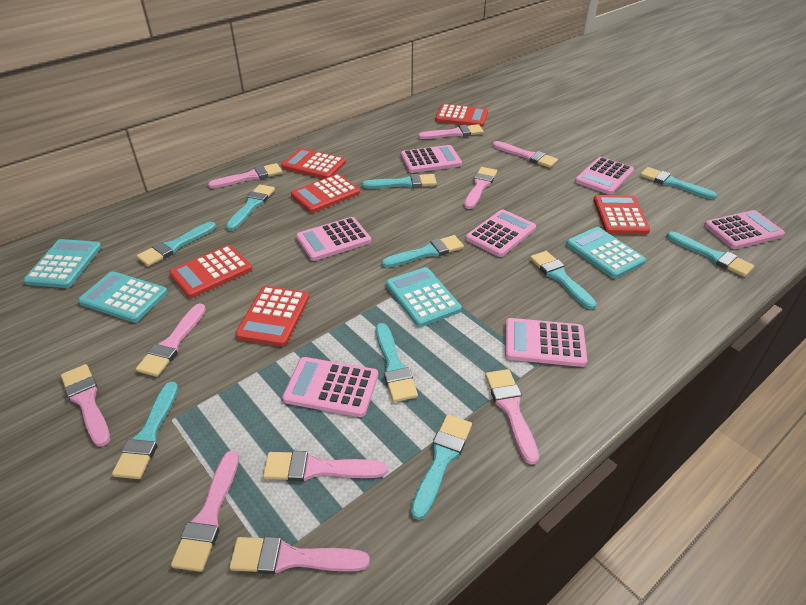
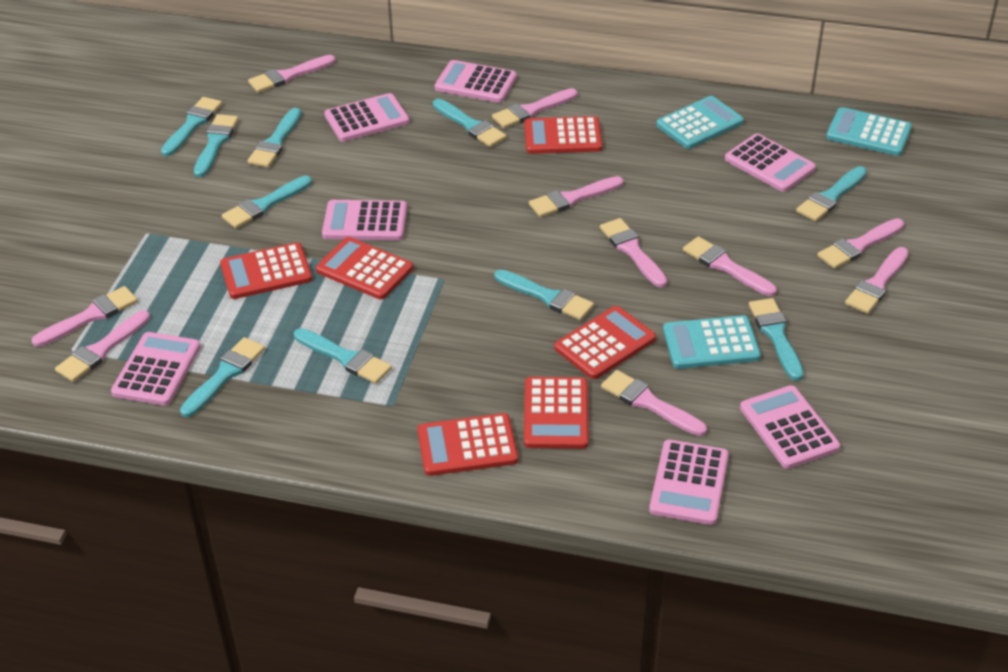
turquoise calculator: 4 -> 3

